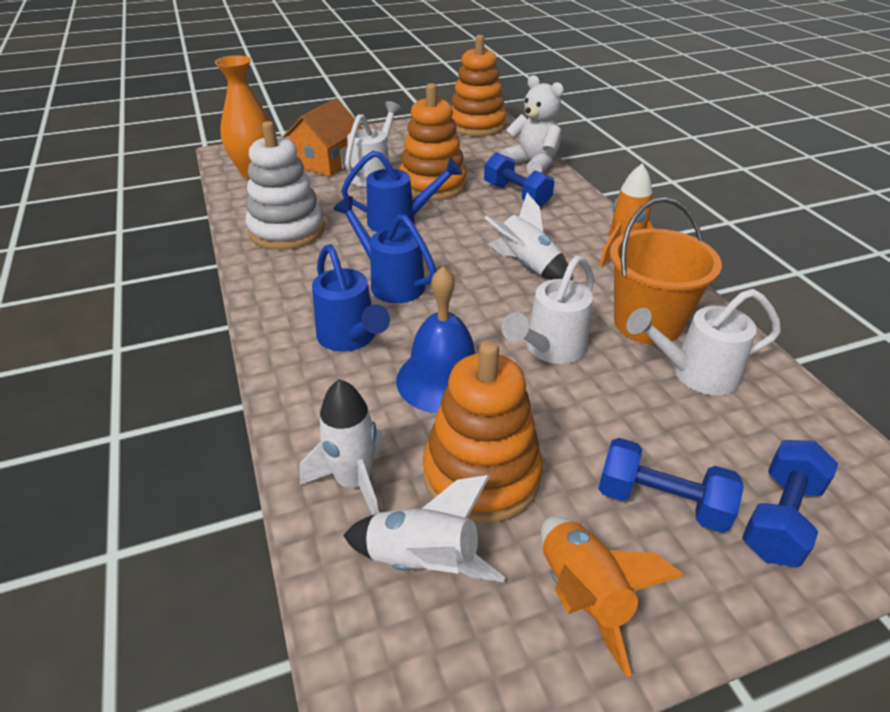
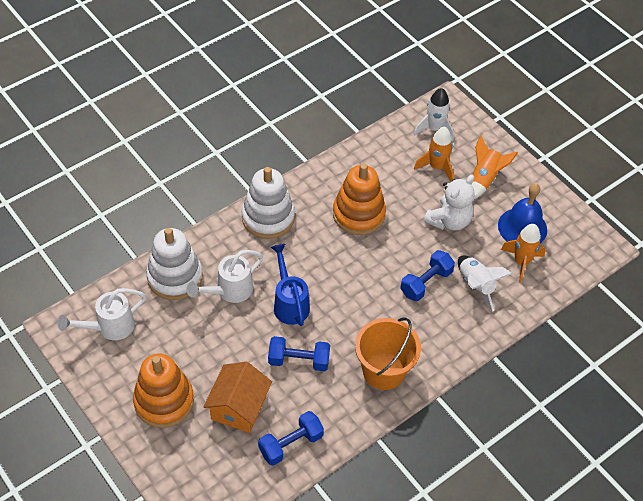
blue watering can: 3 -> 1
orange rocket: 2 -> 3
orange stacking toy: 3 -> 2
orange vase: 1 -> 0
white rocket: 3 -> 2
white stacking toy: 1 -> 2
white watering can: 3 -> 2

